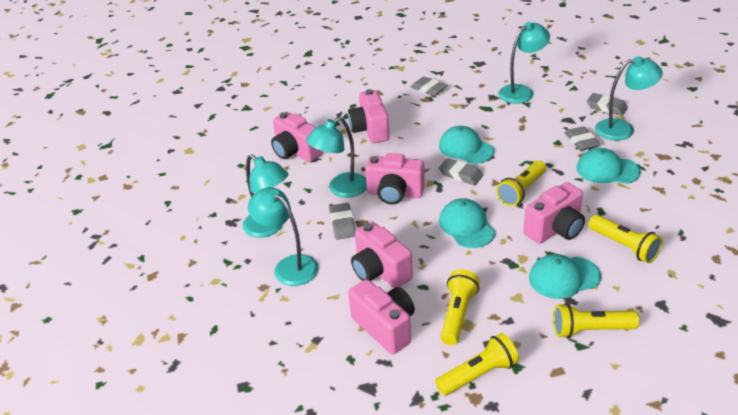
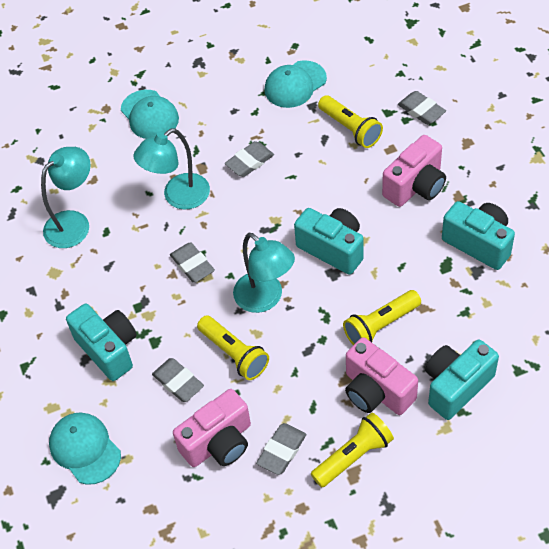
pink camera: 6 -> 3
turquoise camera: 0 -> 4
turquoise cap: 4 -> 3
turquoise lamp: 5 -> 3
yellow flashlight: 5 -> 4

